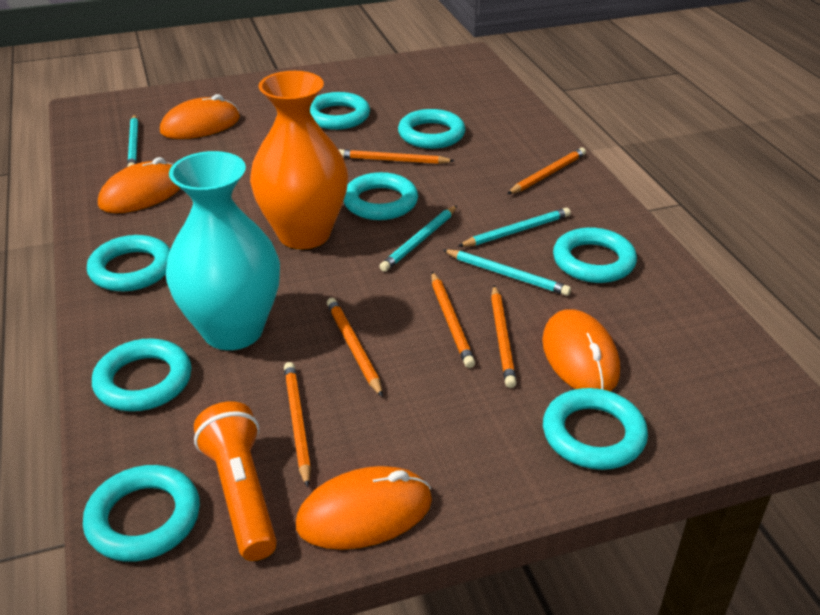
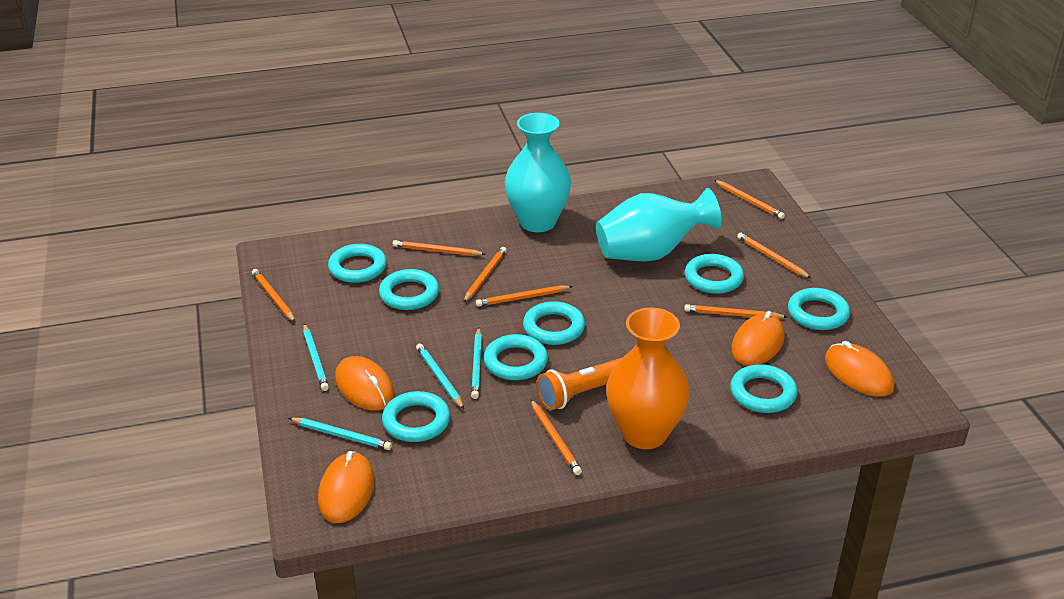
orange pencil: 6 -> 8
turquoise vase: 1 -> 2

